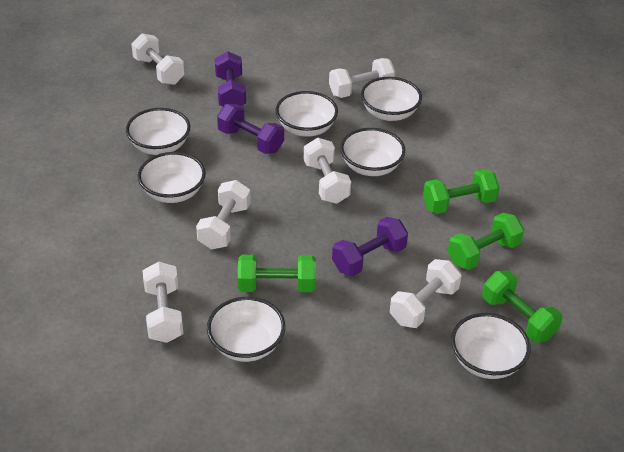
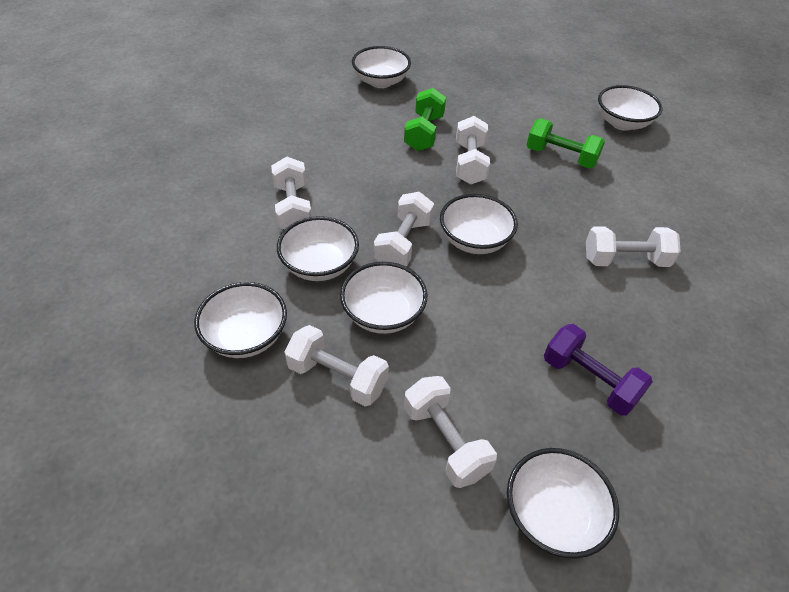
green dumbbell: 4 -> 2
purple dumbbell: 3 -> 1

